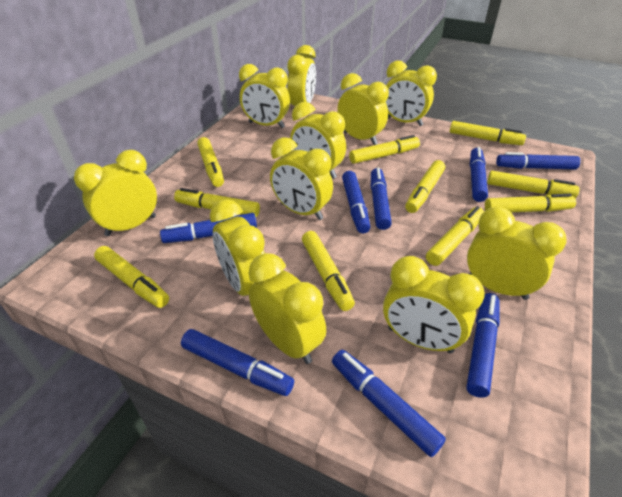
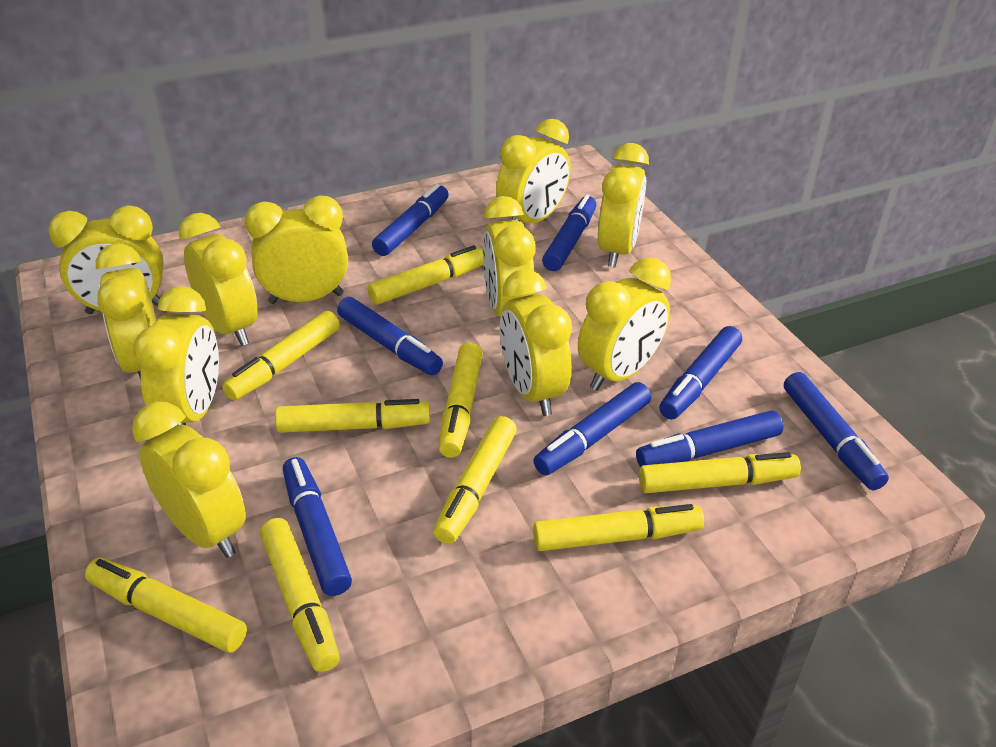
yellow marker: 10 -> 9

